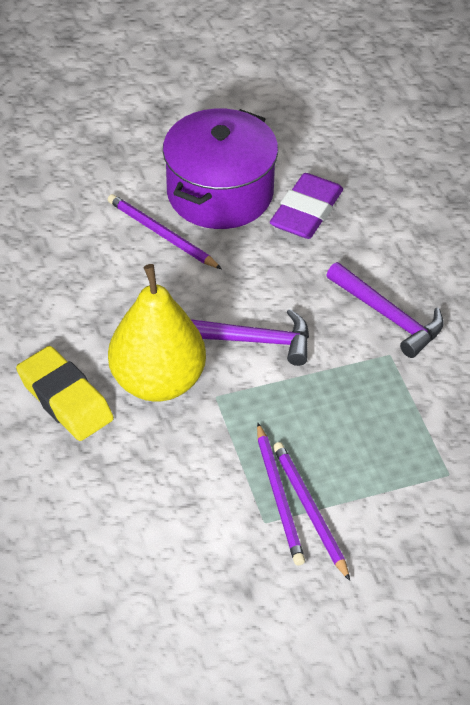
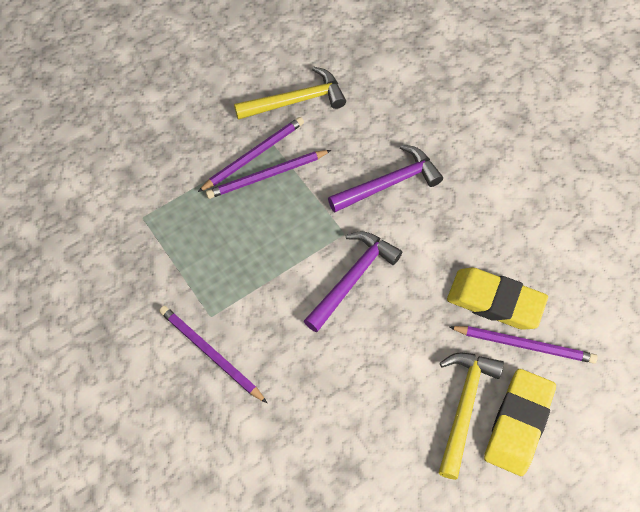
purple eraser: 1 -> 0
purple pencil: 3 -> 4
purple pot: 1 -> 0
yellow eraser: 1 -> 2
yellow hammer: 0 -> 2
yellow pear: 1 -> 0

